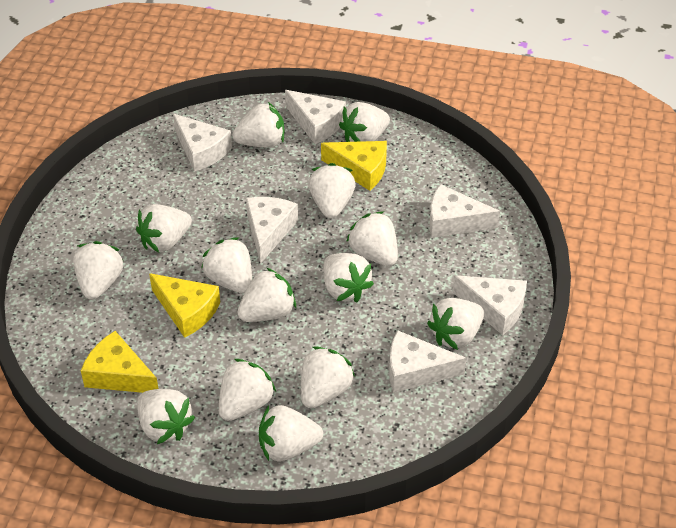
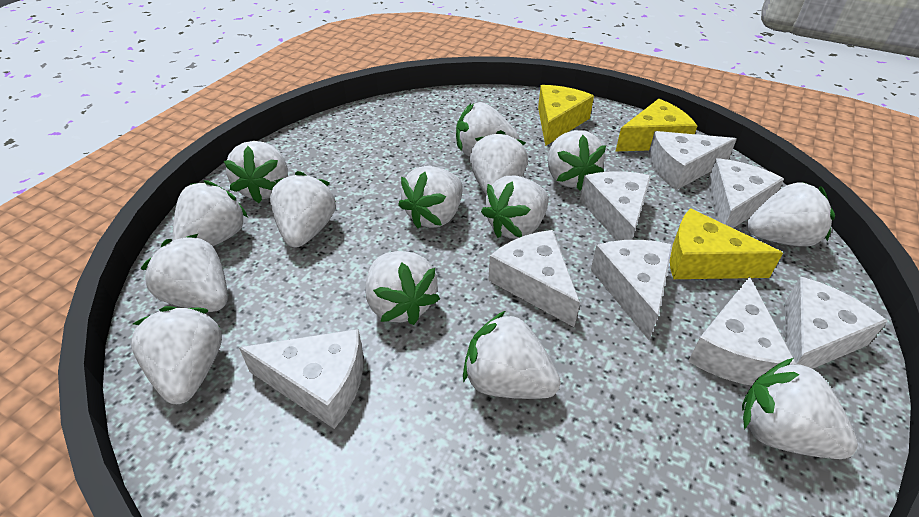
white cheese: 6 -> 8

